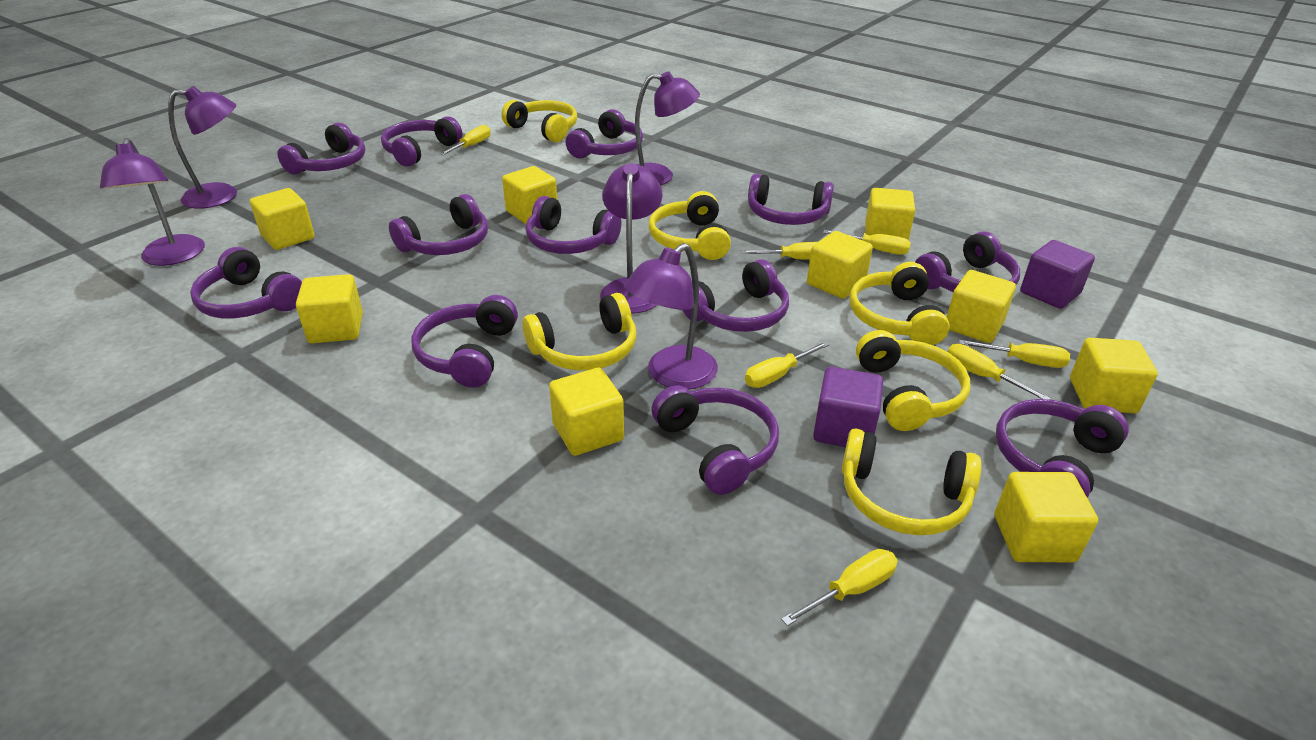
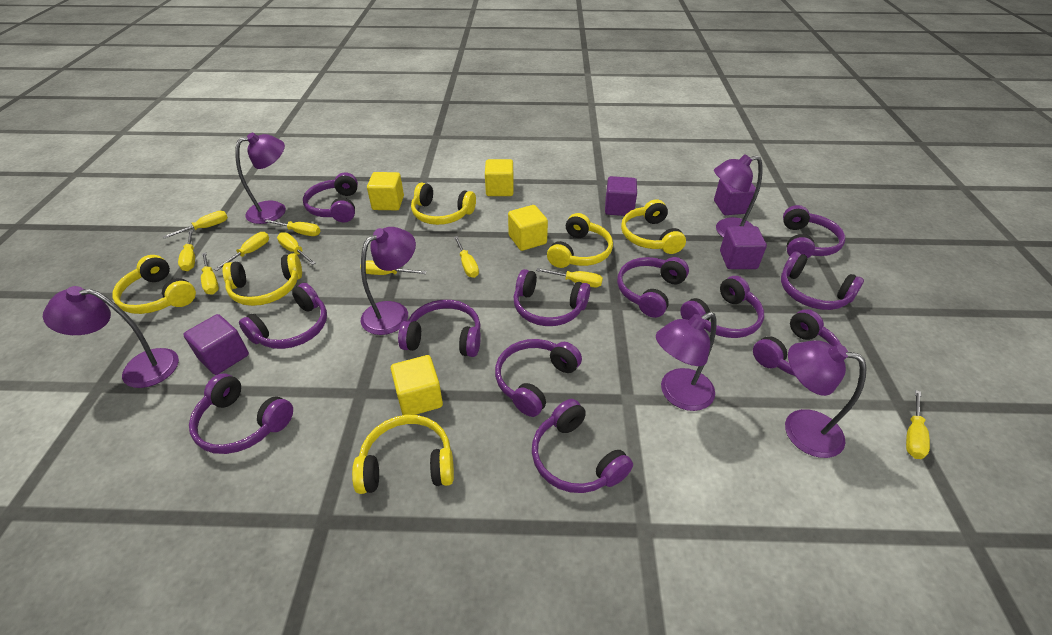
purple cube: 2 -> 4
purple lamp: 5 -> 6
yellow cube: 9 -> 4
yellow screwdriver: 7 -> 10

